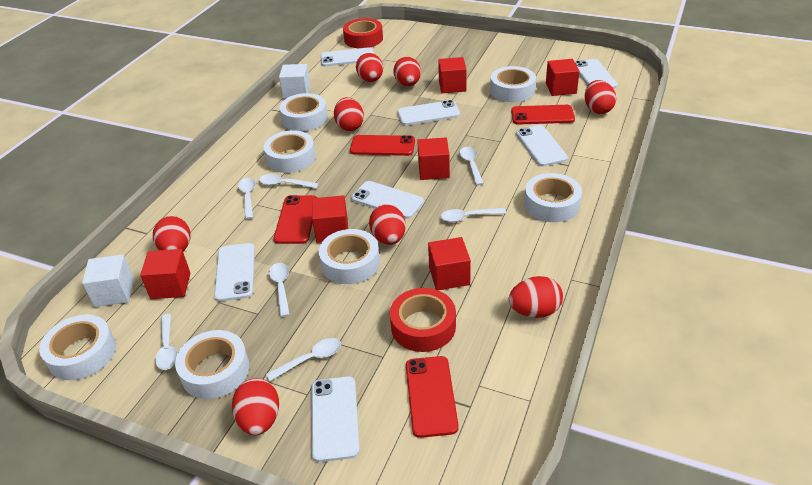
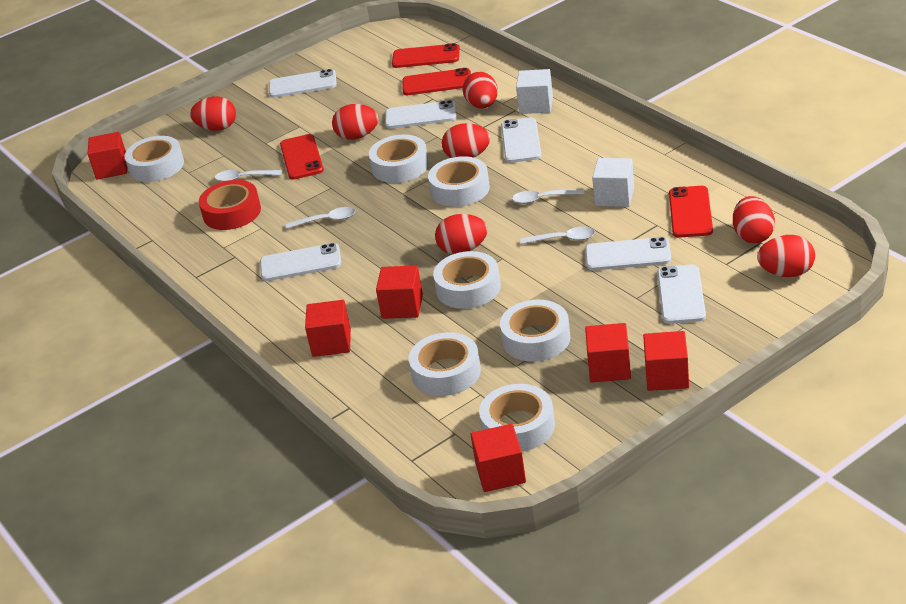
red egg: 8 -> 7
red tape: 2 -> 1
white phone: 7 -> 6
white spoon: 7 -> 4

